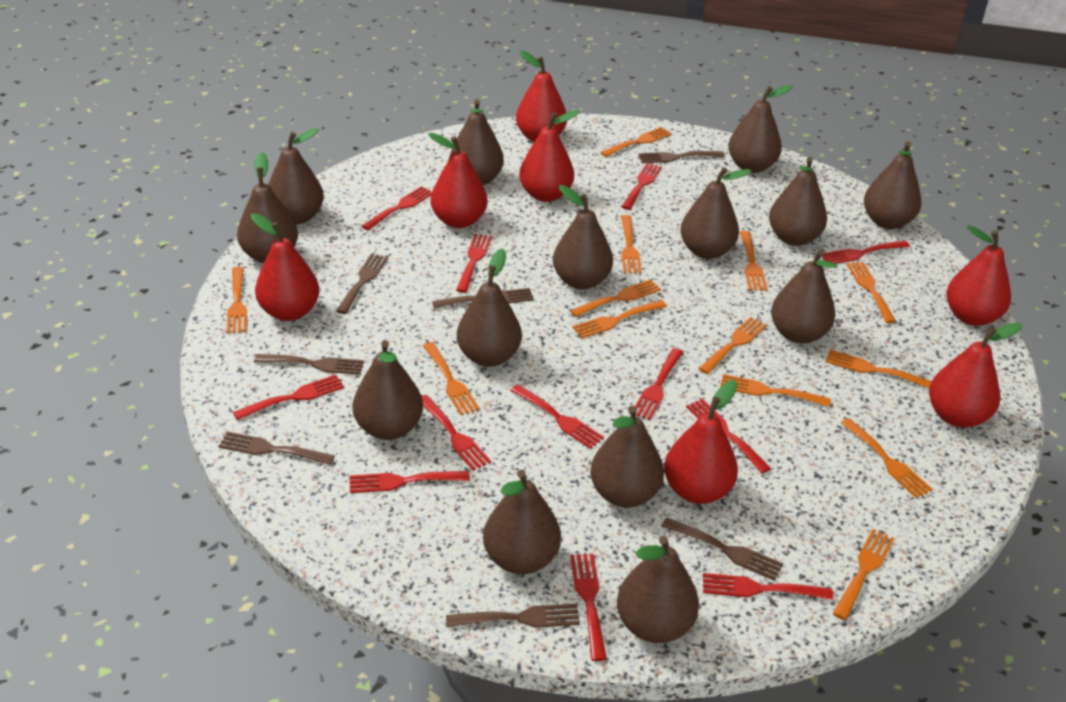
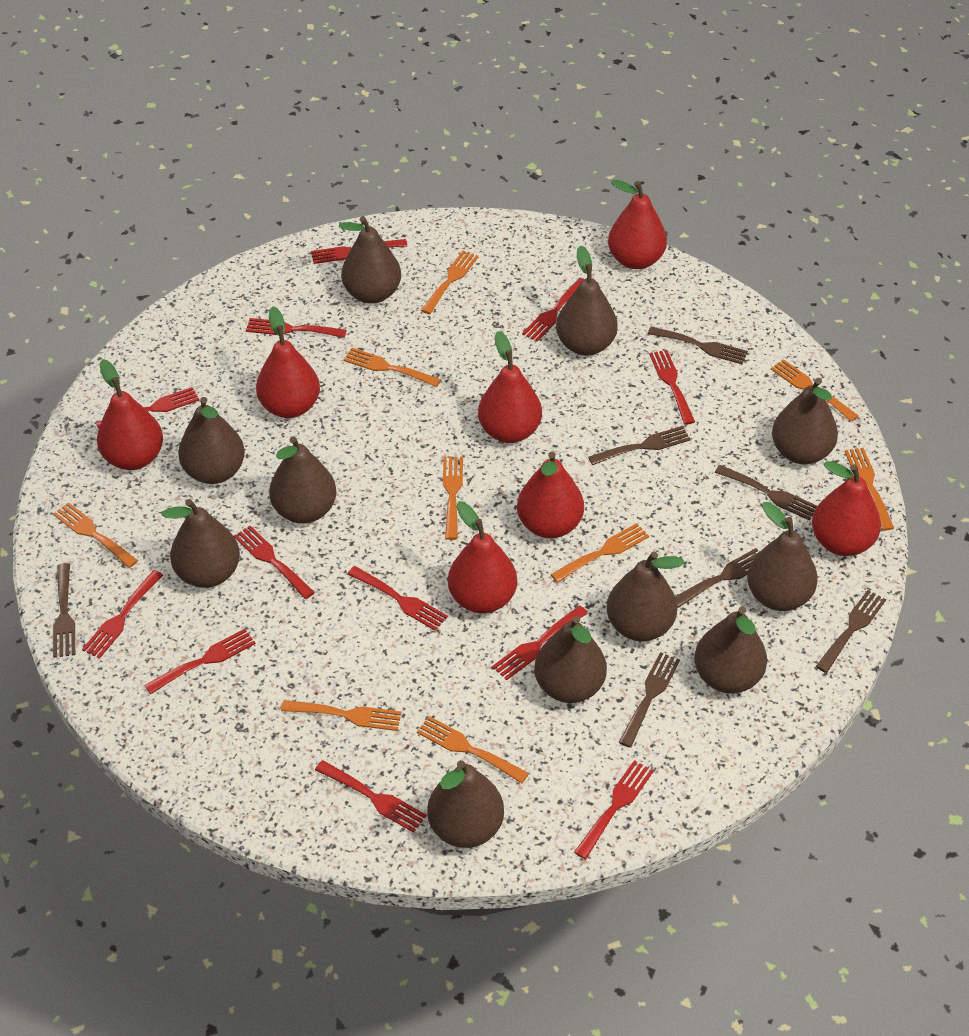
brown pear: 14 -> 11
orange fork: 13 -> 9

